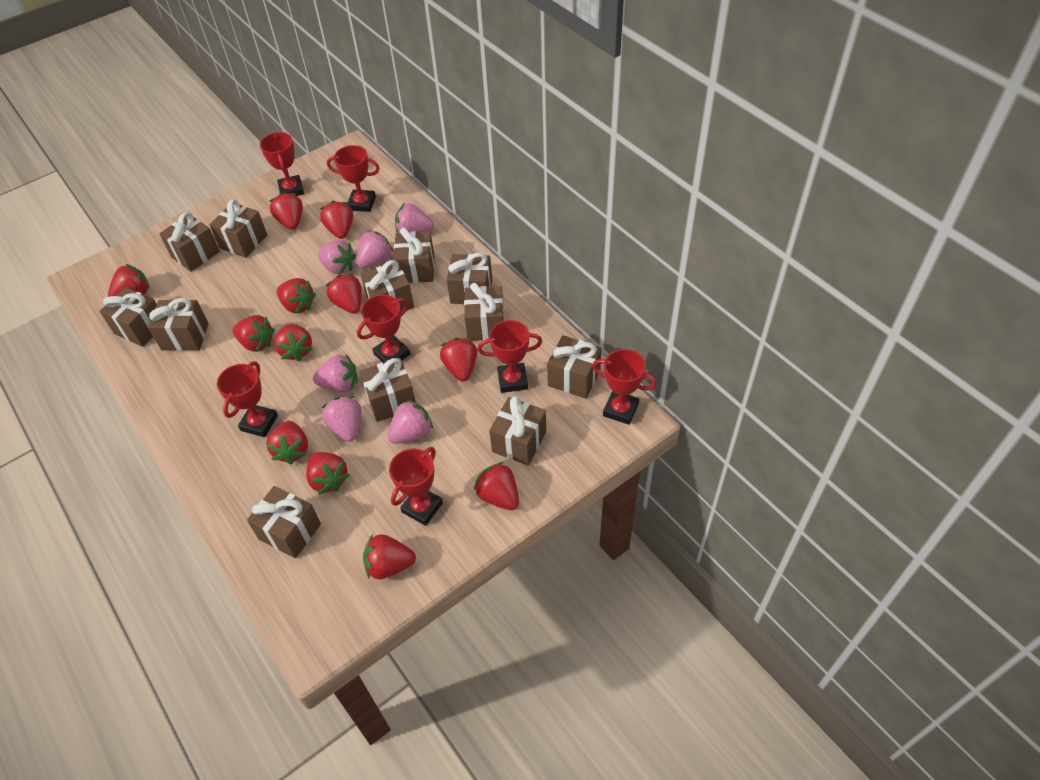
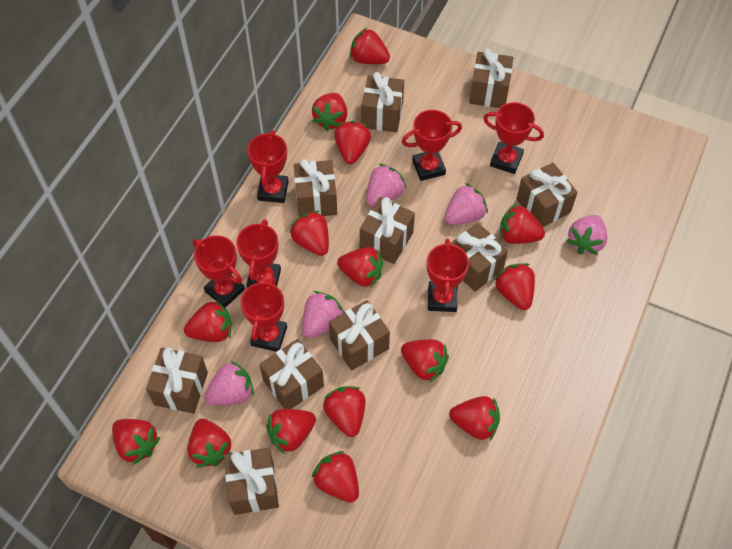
brown gift: 12 -> 10
pink strawberry: 6 -> 5
red strawberry: 12 -> 15

